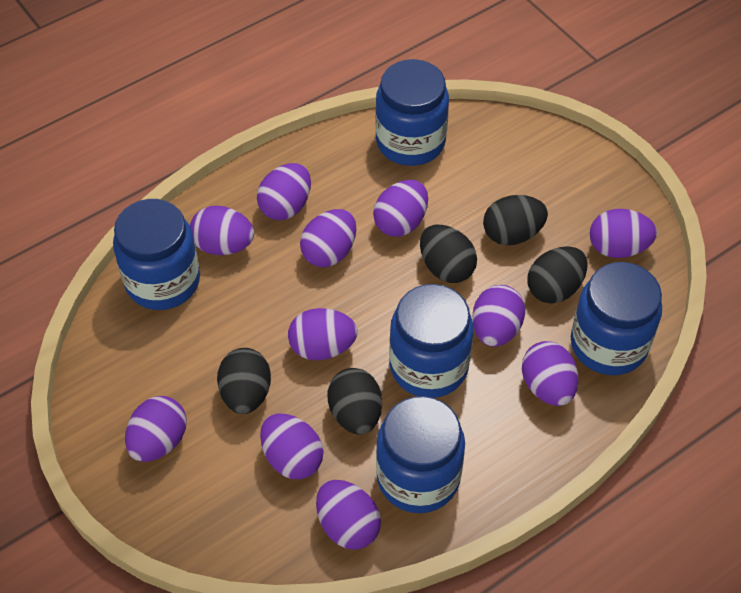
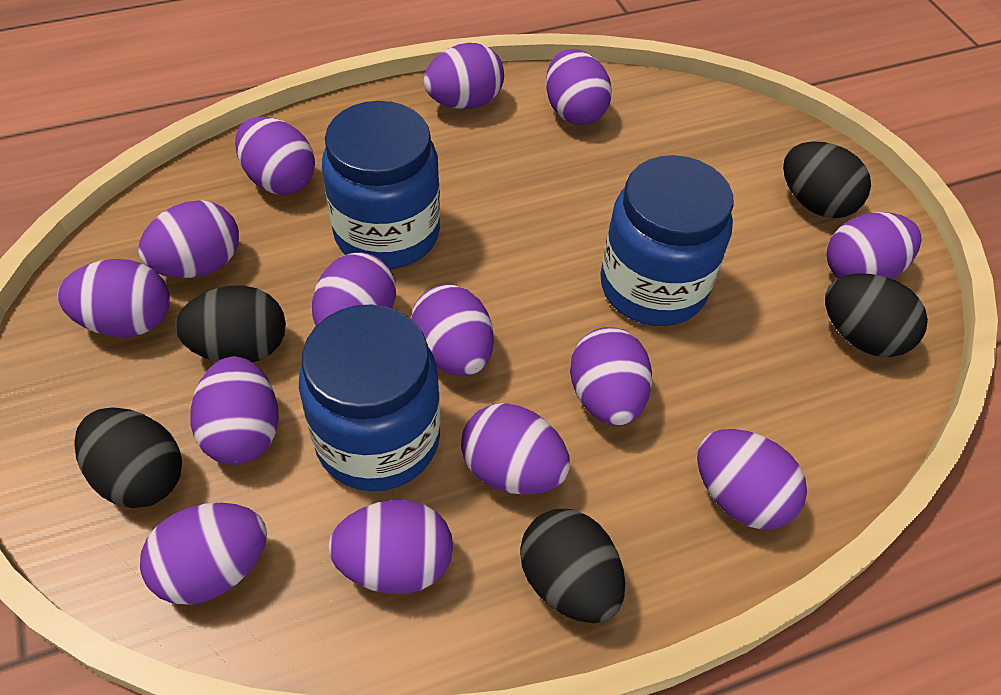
blue jar: 5 -> 3
purple egg: 11 -> 14

